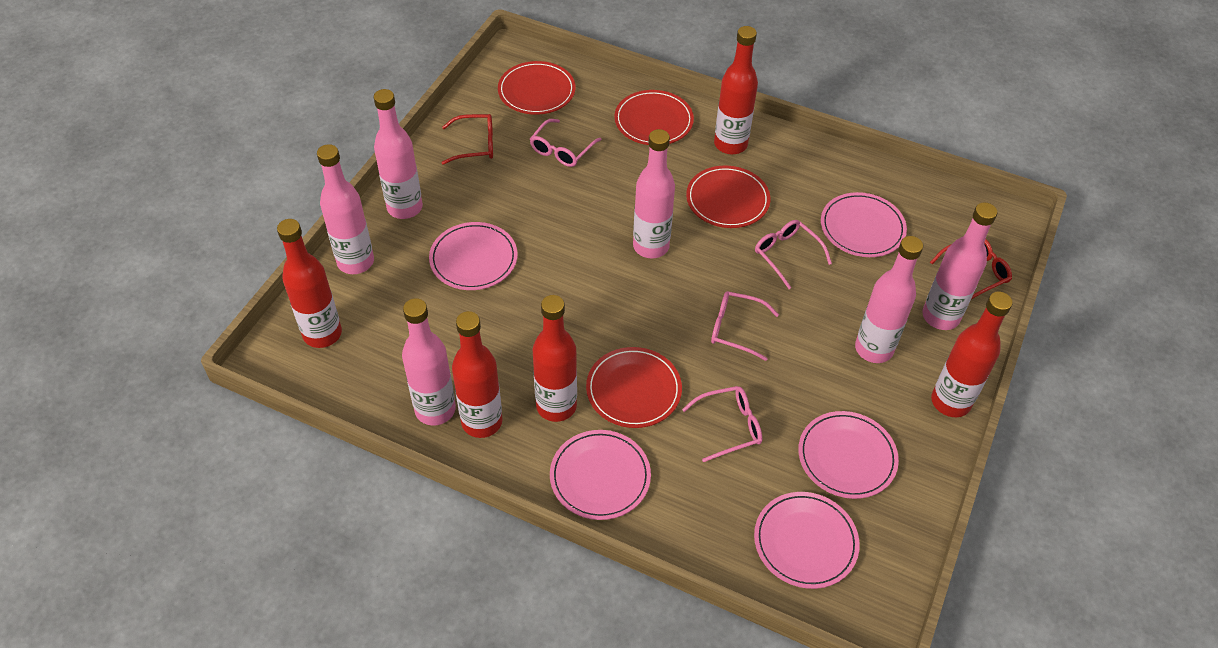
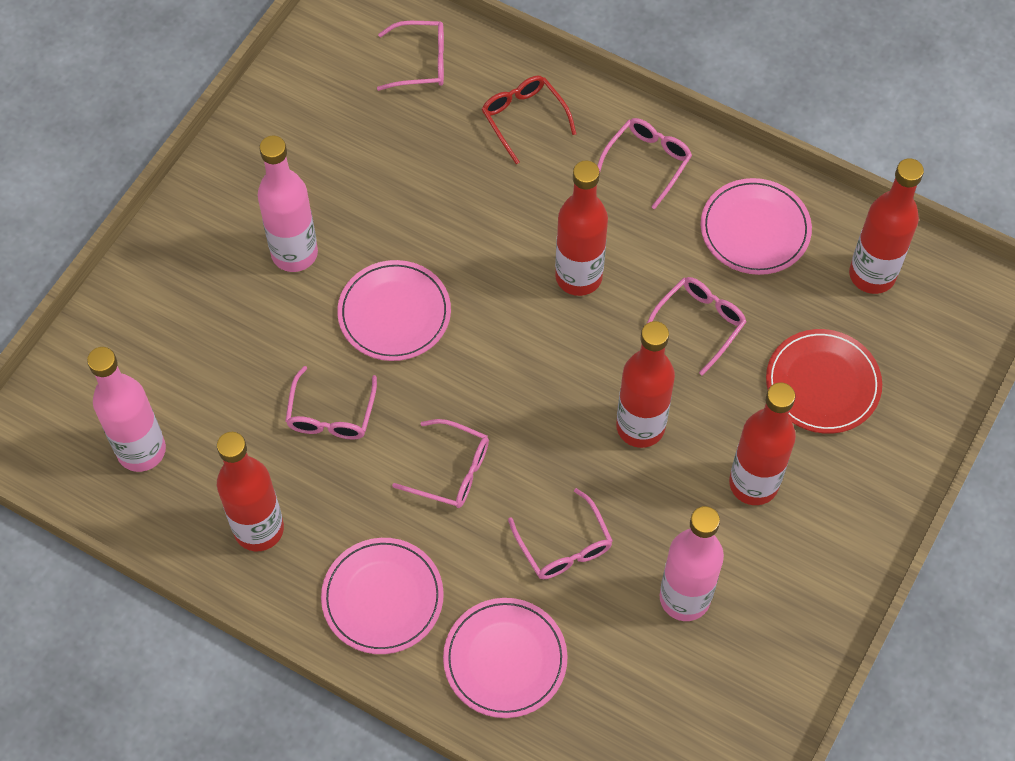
pink bottle: 6 -> 3
pink glasses: 4 -> 6
pink plate: 5 -> 4
red glasses: 2 -> 1
red plate: 4 -> 1

